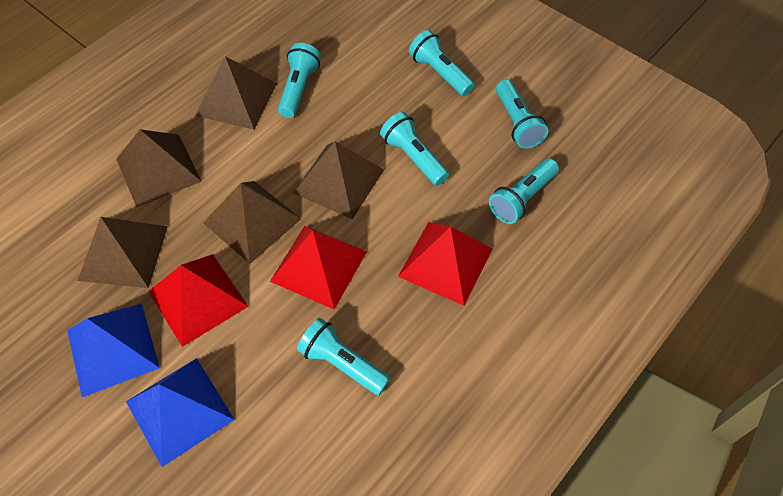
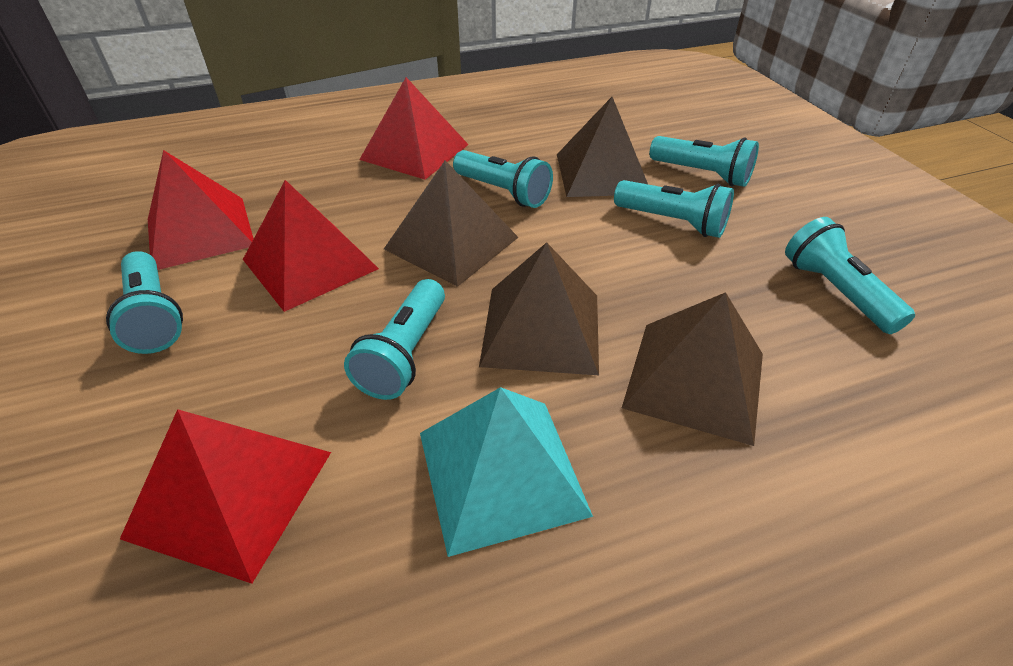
blue pyramid: 2 -> 0
brown pyramid: 5 -> 4
red pyramid: 3 -> 4
turquoise pyramid: 0 -> 1

